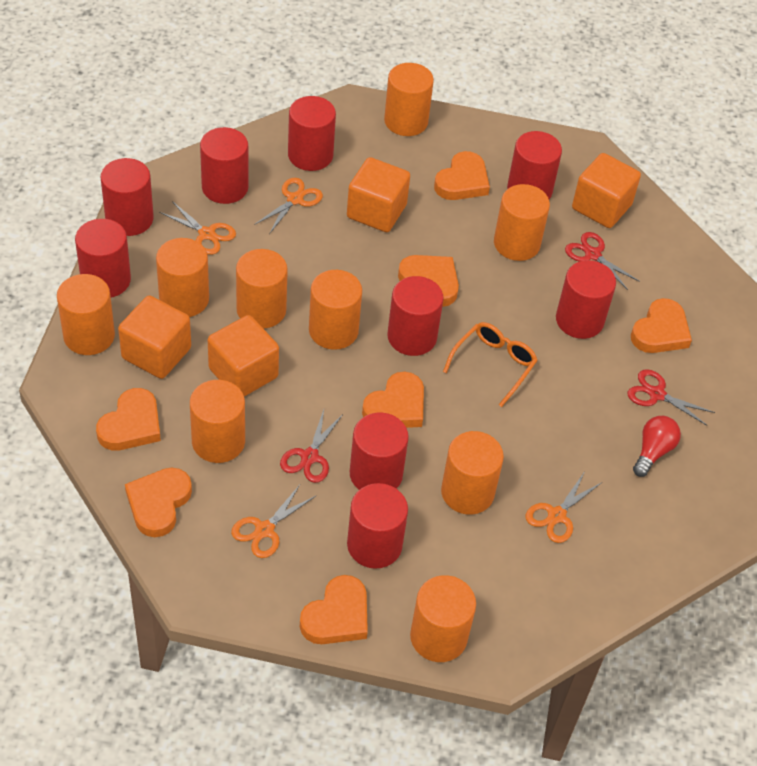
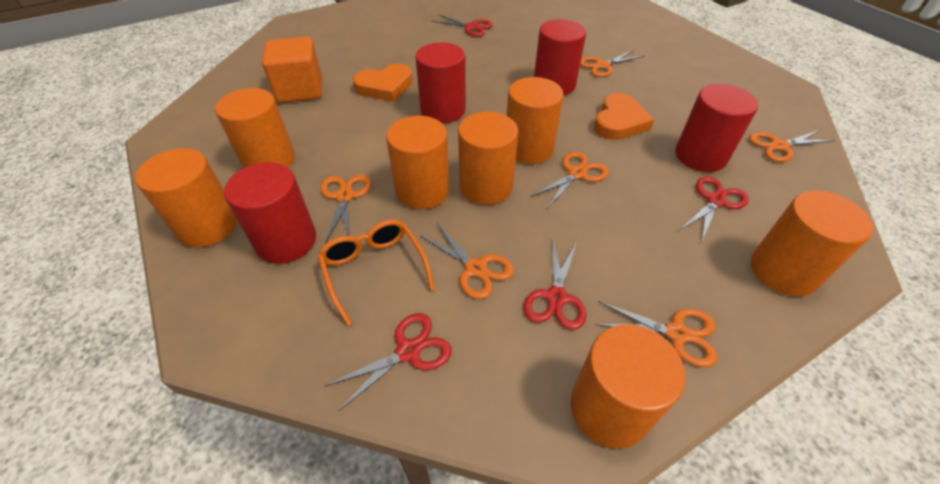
orange cube: 4 -> 1
orange cylinder: 9 -> 7
orange heart: 7 -> 2
orange scissors: 4 -> 6
red cylinder: 9 -> 4
red light bulb: 1 -> 0
red scissors: 3 -> 4

